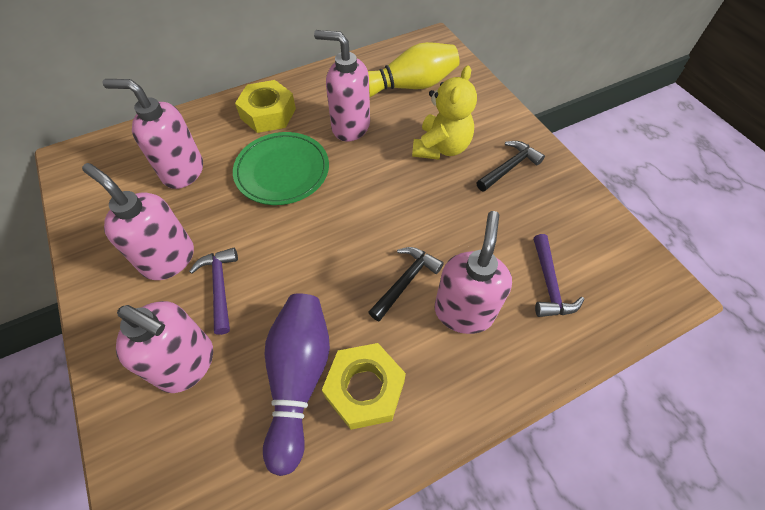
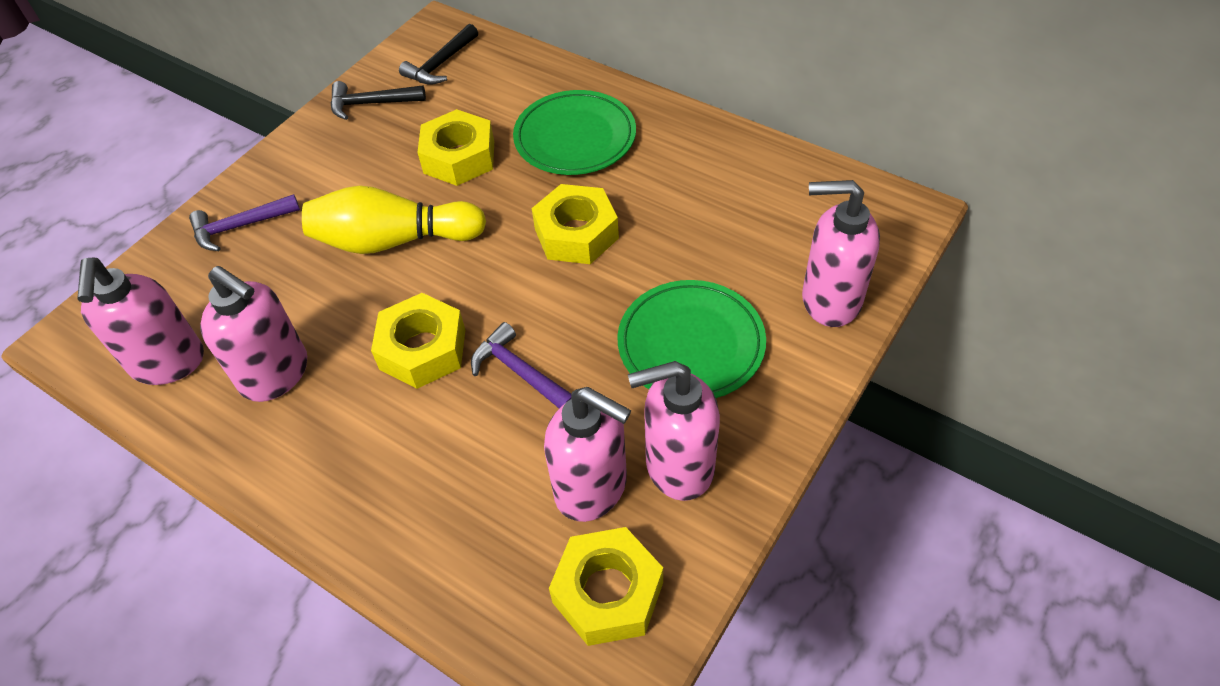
green plate: 1 -> 2
purple bowling pin: 1 -> 0
yellow nut: 2 -> 4
yellow teddy bear: 1 -> 0

